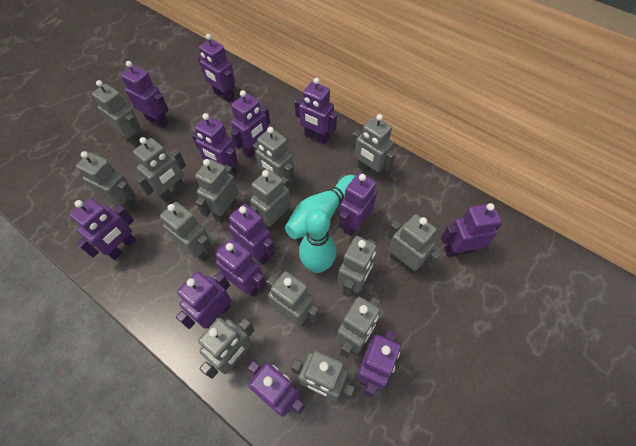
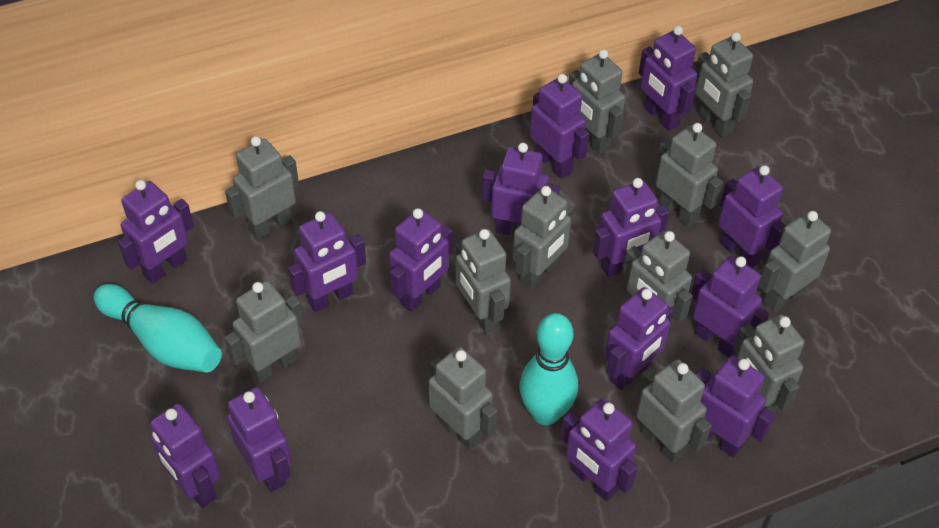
grey robot: 14 -> 12
purple robot: 13 -> 14

